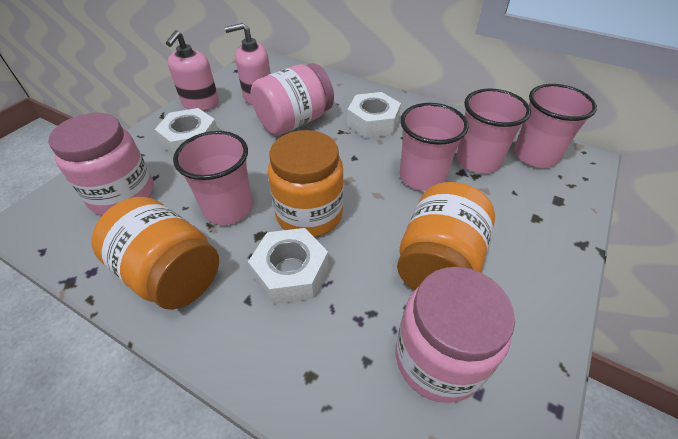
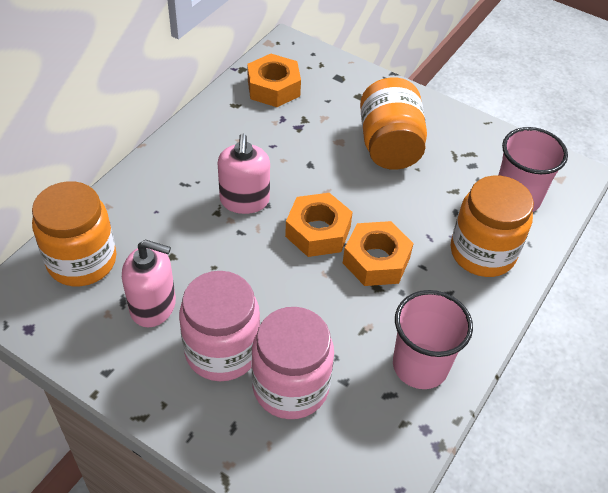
orange nut: 0 -> 3
pink cup: 4 -> 2
pink jar: 3 -> 2
white nut: 3 -> 0

